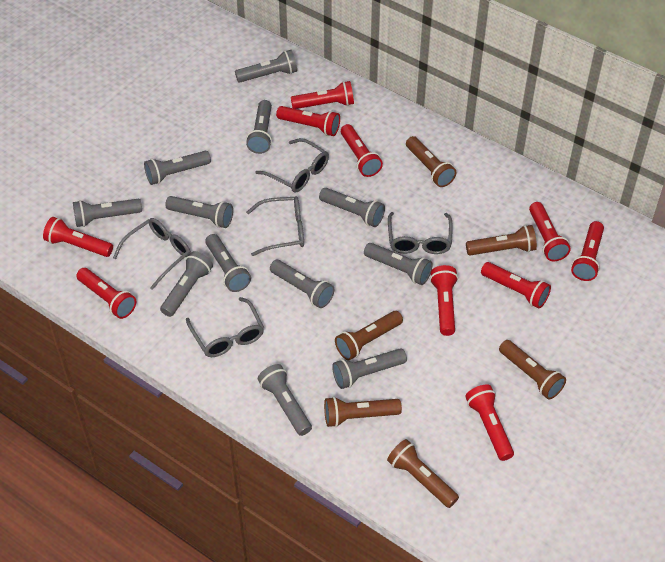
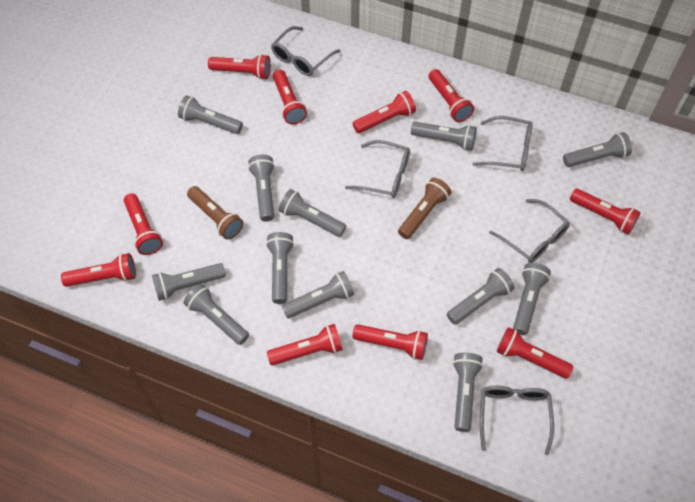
brown flashlight: 6 -> 2

